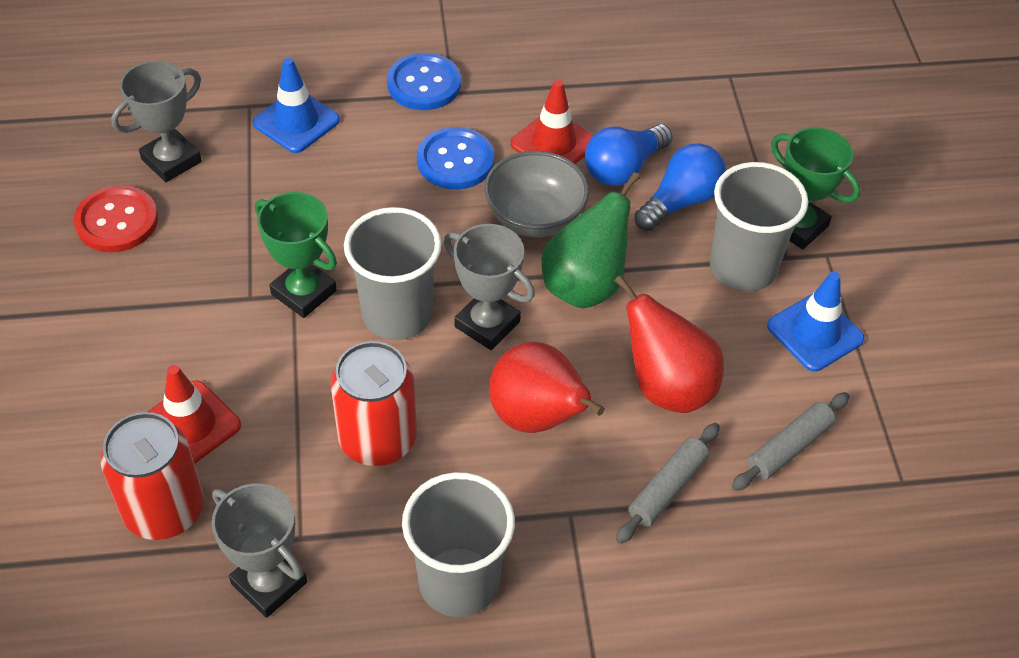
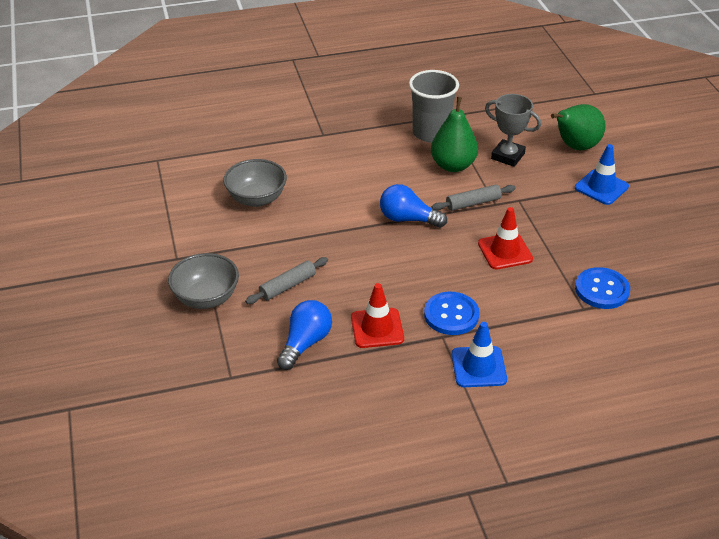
green pear: 1 -> 2
green trophy: 2 -> 0
grey bowl: 1 -> 2
grey cup: 3 -> 1
grey trophy: 3 -> 1
red button: 1 -> 0
red can: 2 -> 0
red pear: 2 -> 0

